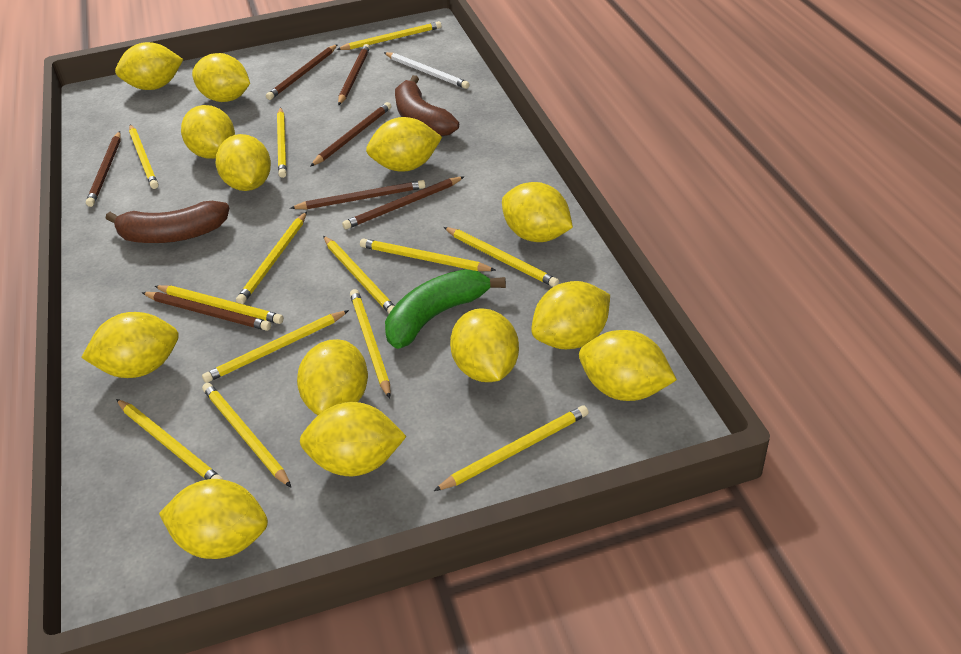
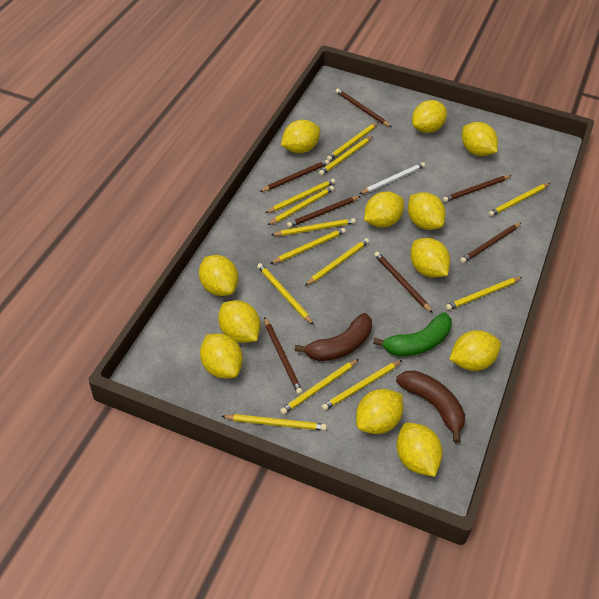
yellow lemon: 13 -> 12

